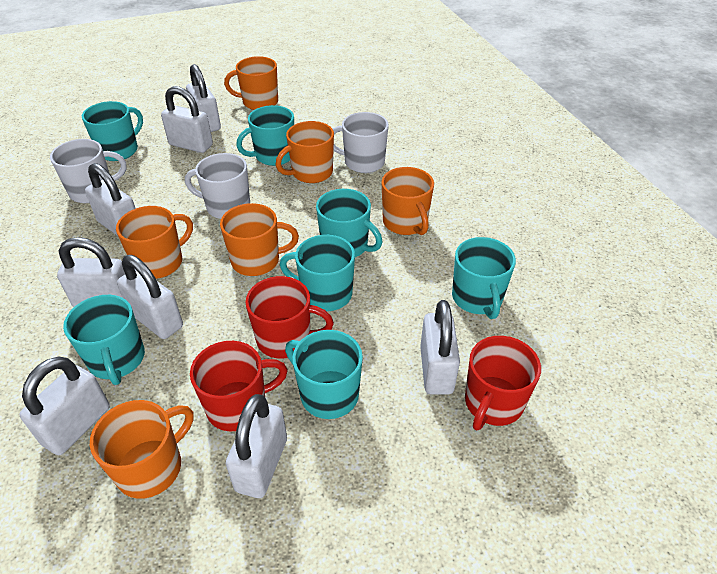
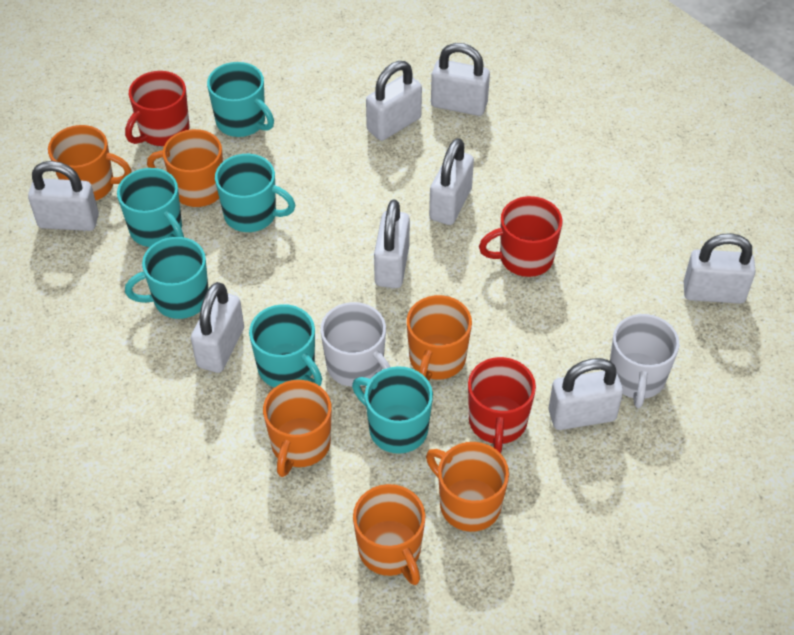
turquoise mug: 7 -> 6
white mug: 3 -> 2

